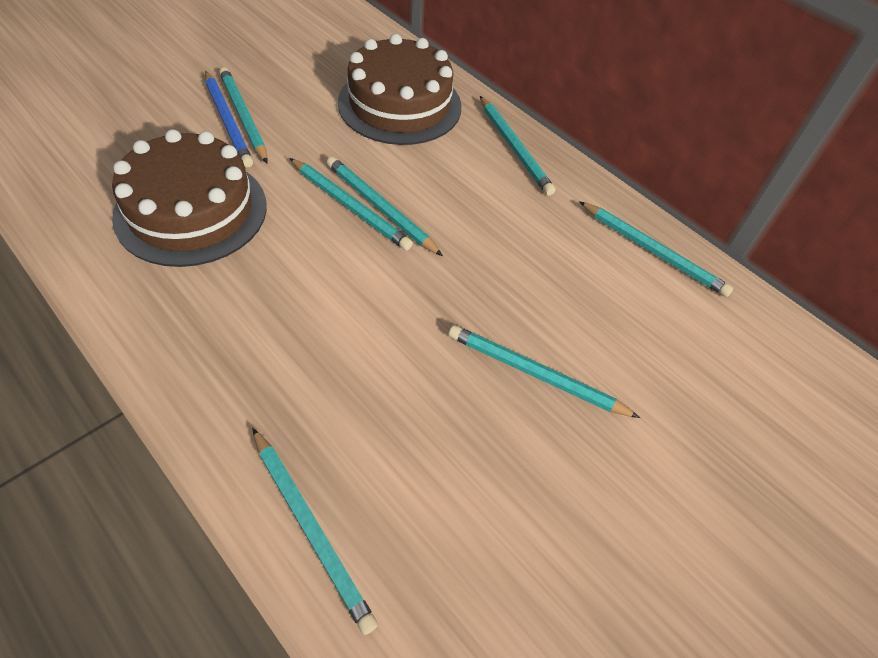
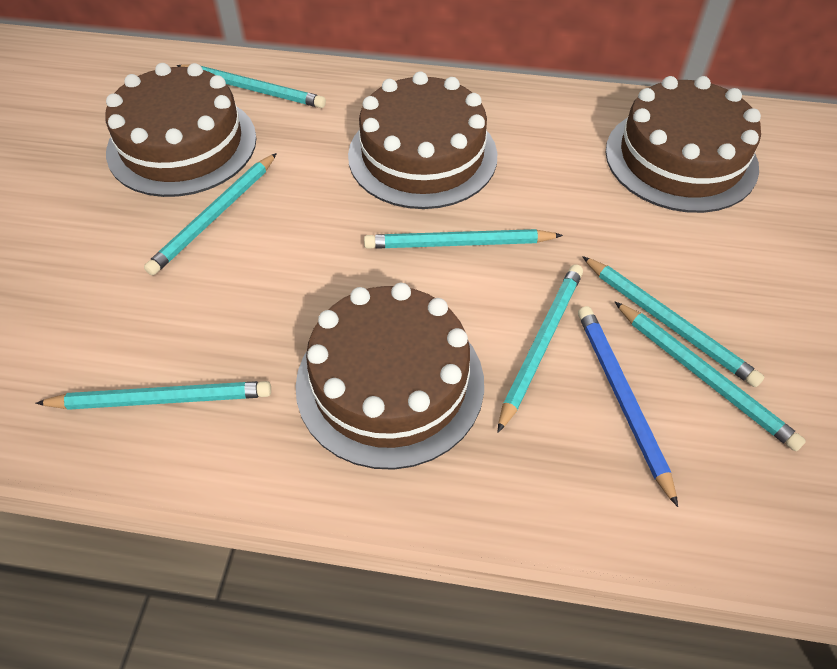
brown cake: 2 -> 4

